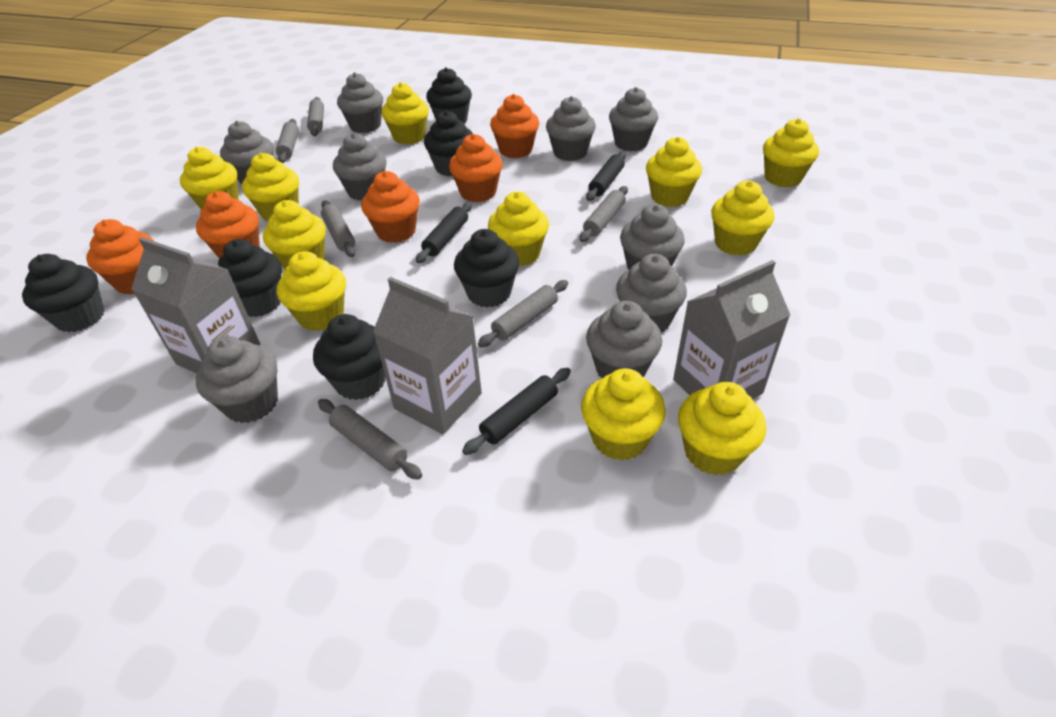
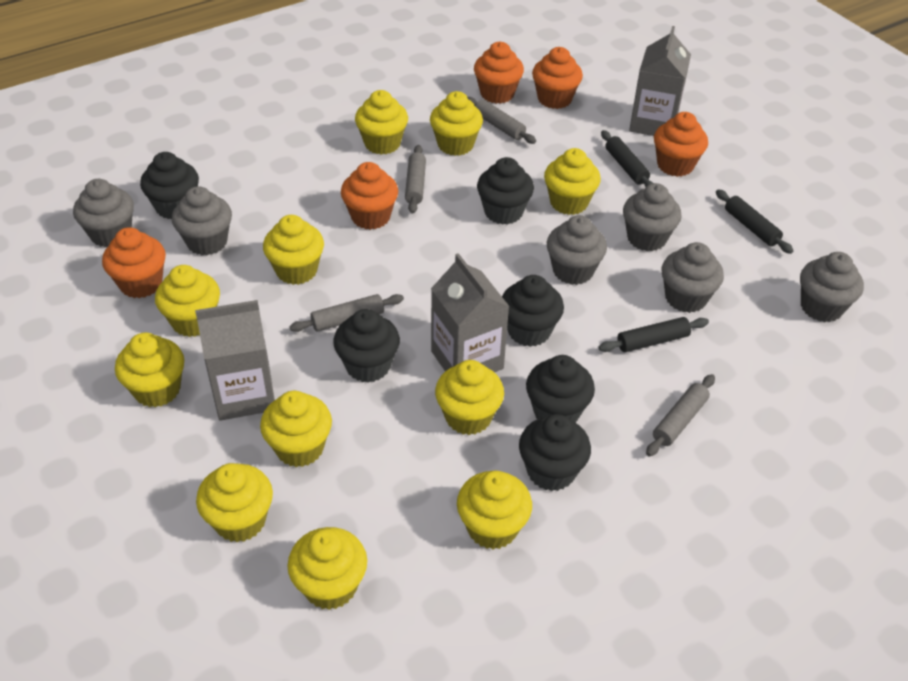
grey cupcake: 9 -> 6
grey rolling pin: 6 -> 4

